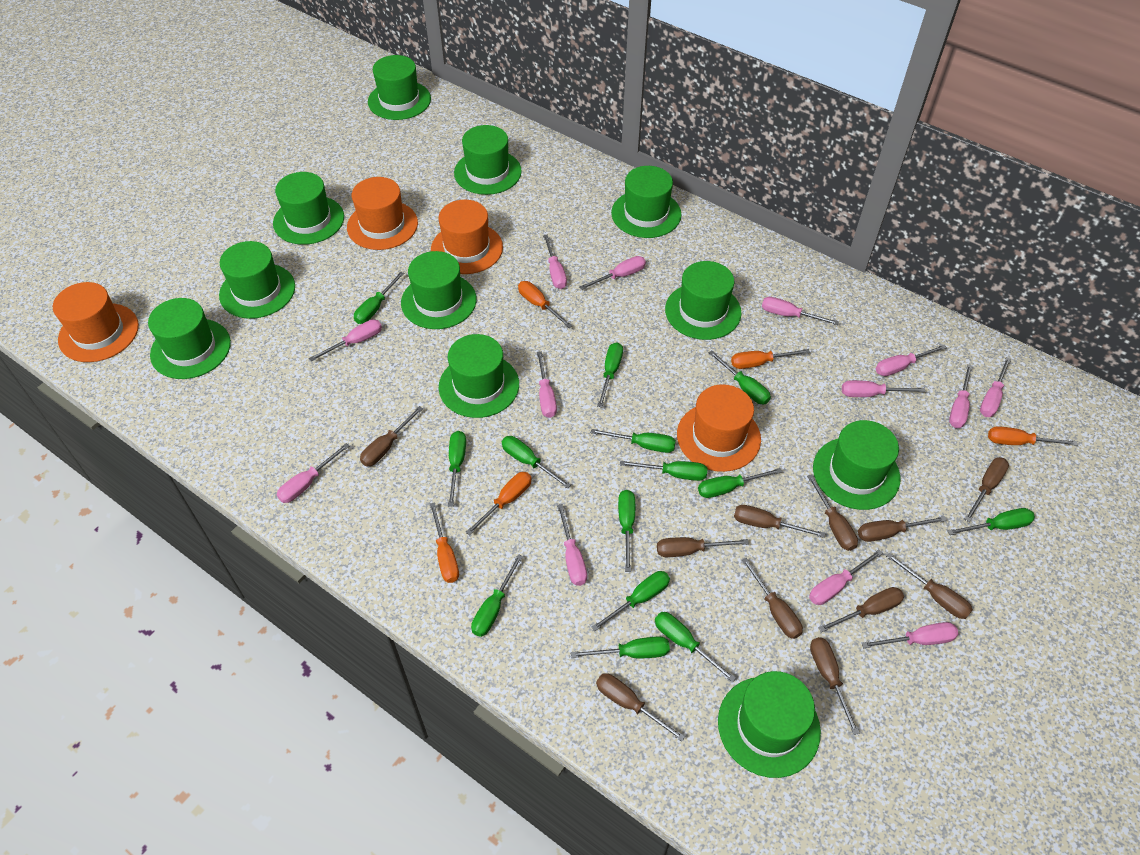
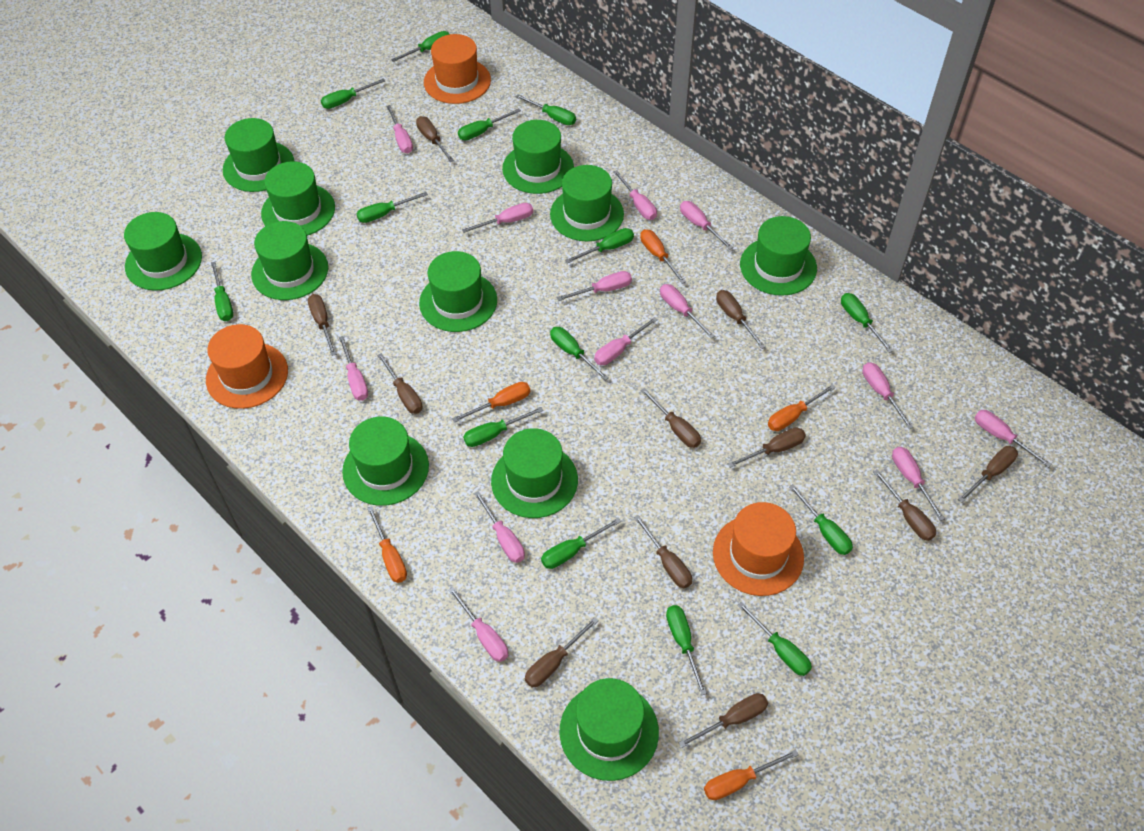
orange hat: 4 -> 3

